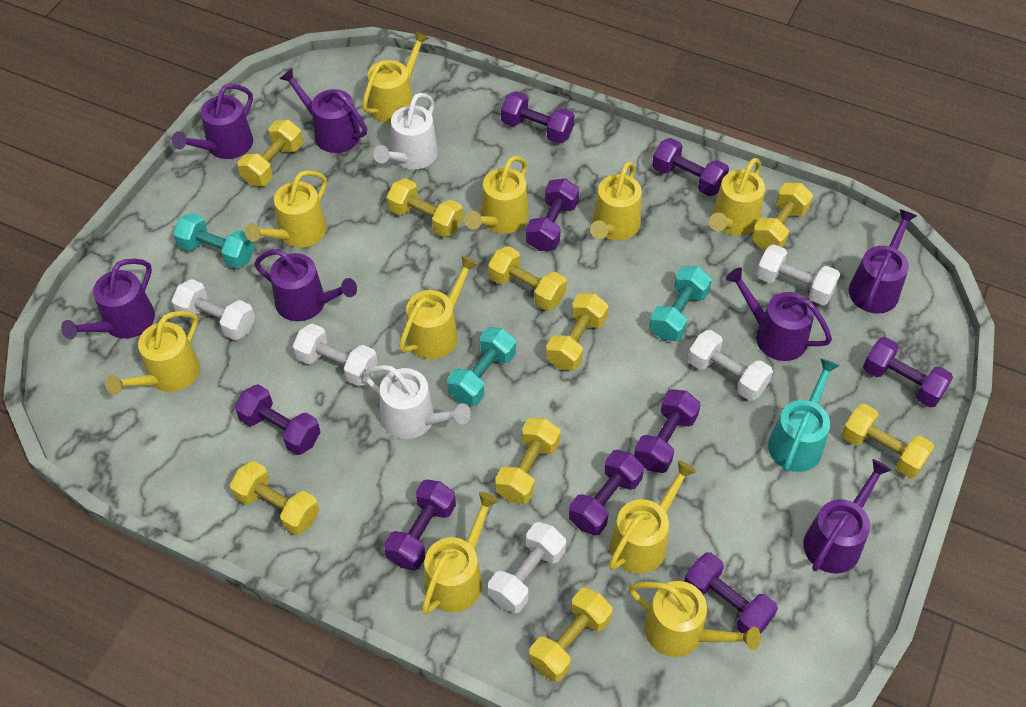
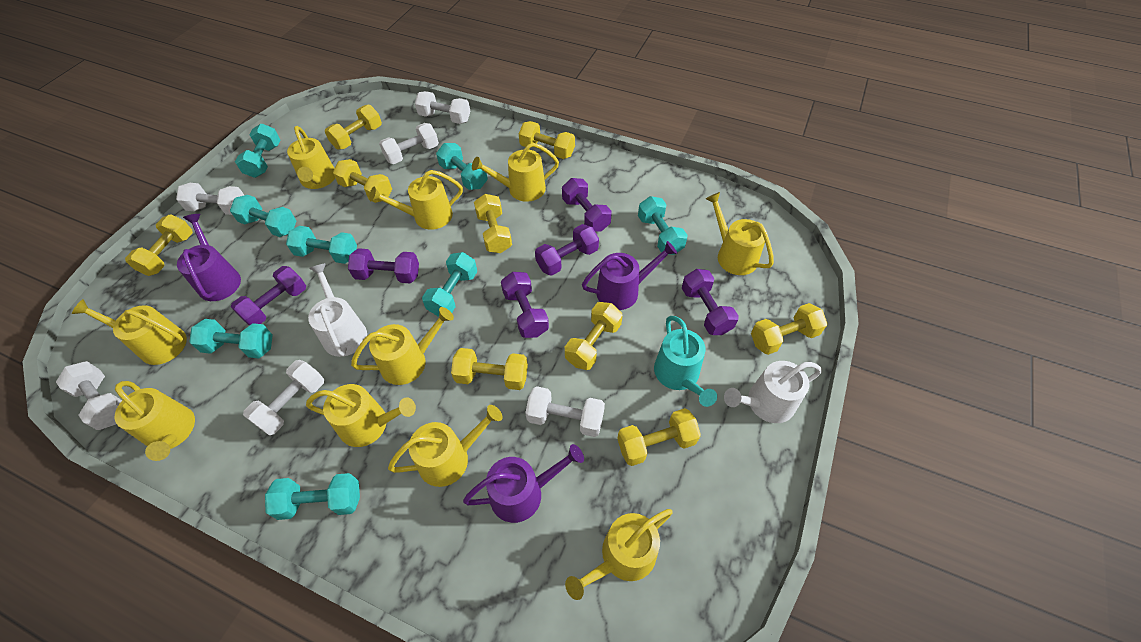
purple dumbbell: 9 -> 6
purple watering can: 7 -> 3
turquoise dumbbell: 3 -> 8
white dumbbell: 5 -> 6

